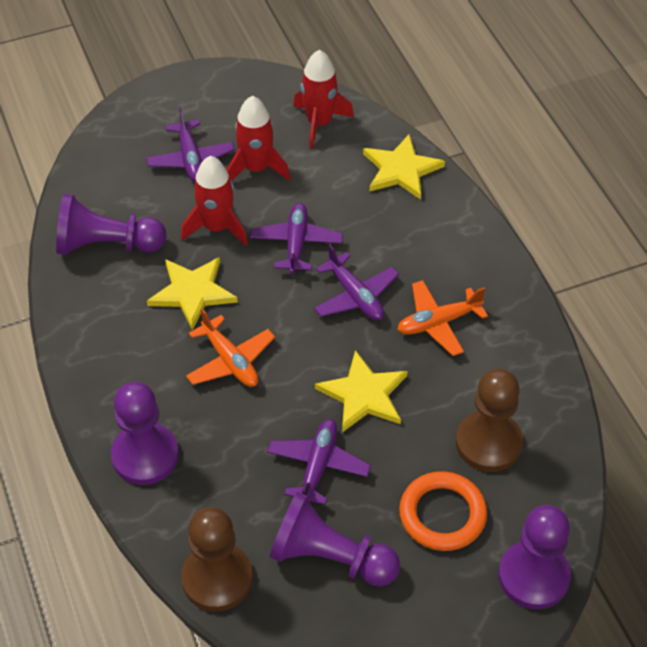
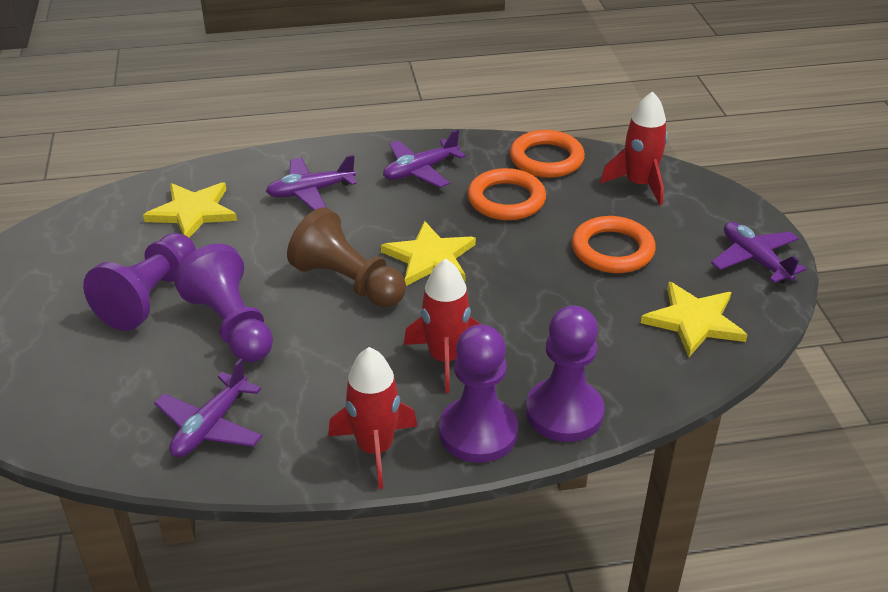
brown pawn: 2 -> 1
orange plane: 2 -> 0
orange ring: 1 -> 3

